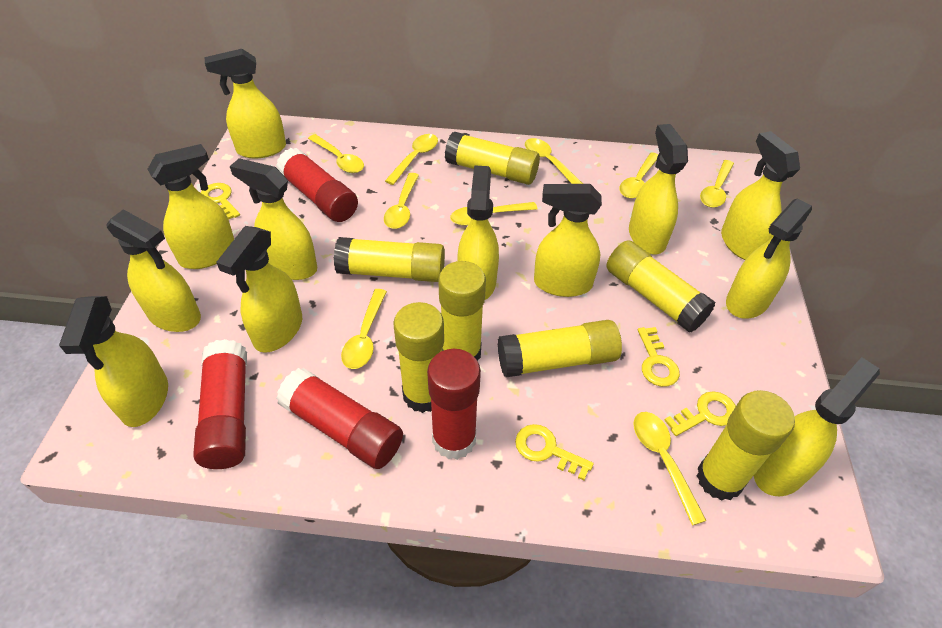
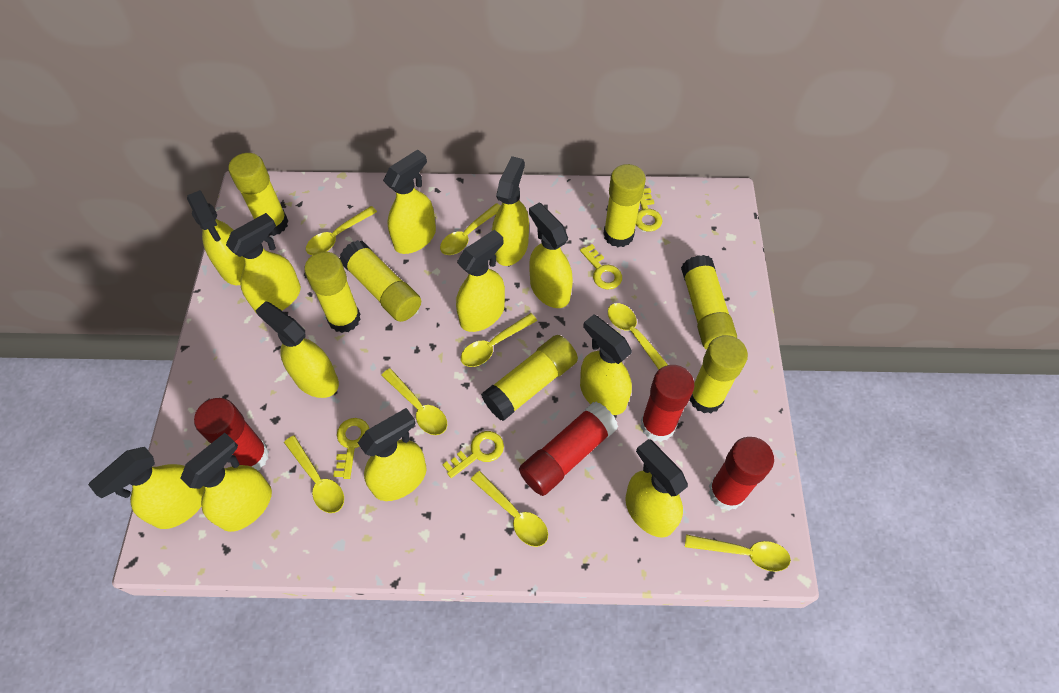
yellow spoon: 9 -> 8

